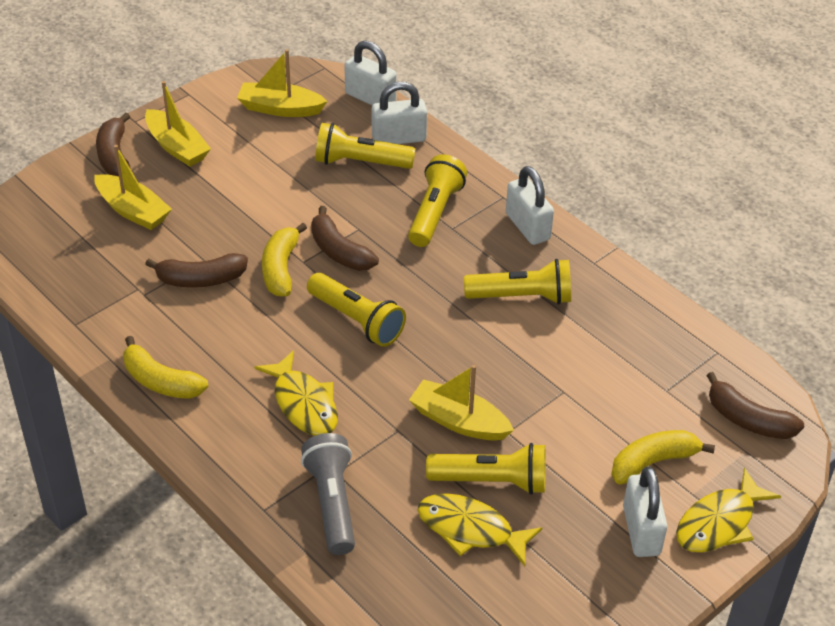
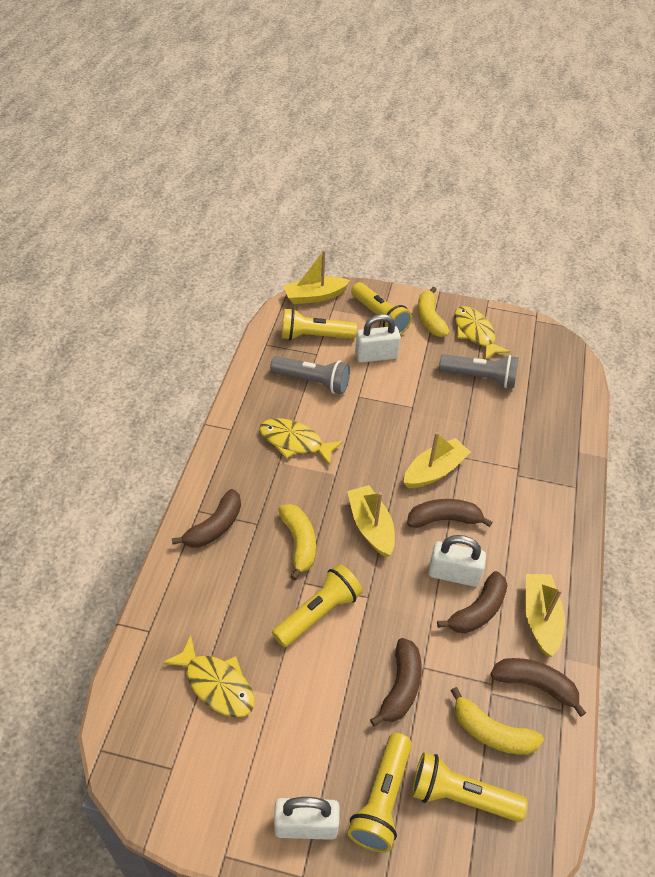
brown banana: 4 -> 5
grey flashlight: 1 -> 2
white padlock: 4 -> 3

